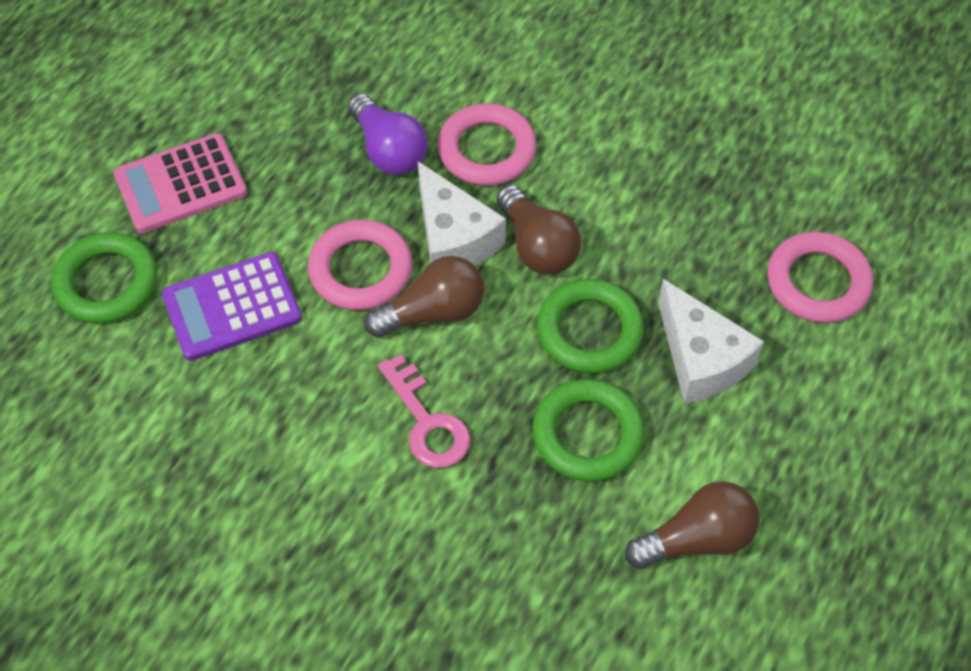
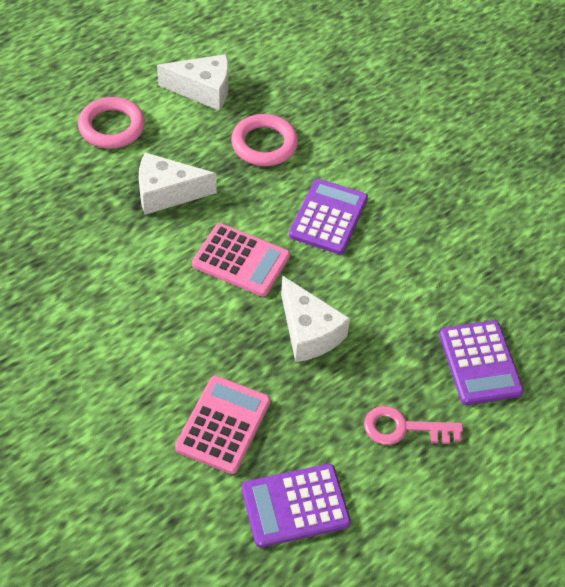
brown light bulb: 3 -> 0
green ring: 3 -> 0
pink calculator: 1 -> 2
pink ring: 3 -> 2
purple calculator: 1 -> 3
purple light bulb: 1 -> 0
white cheese: 2 -> 3

